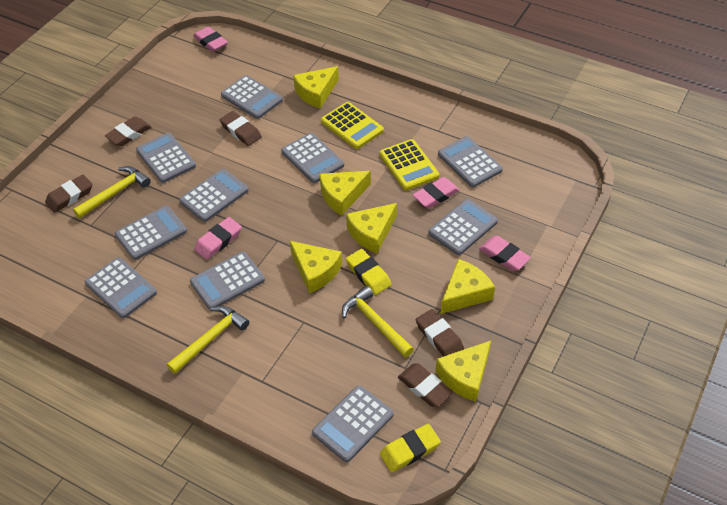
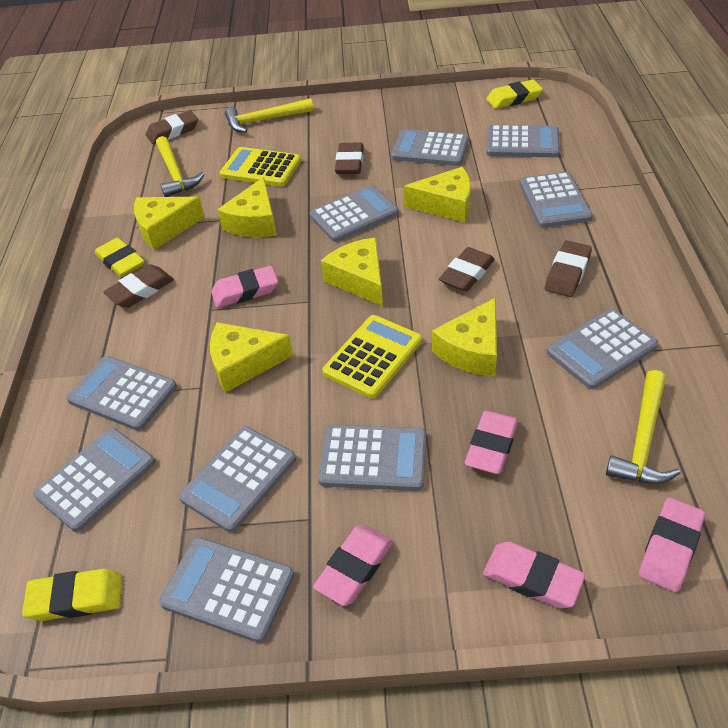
pink eraser: 4 -> 5
yellow eraser: 2 -> 3

